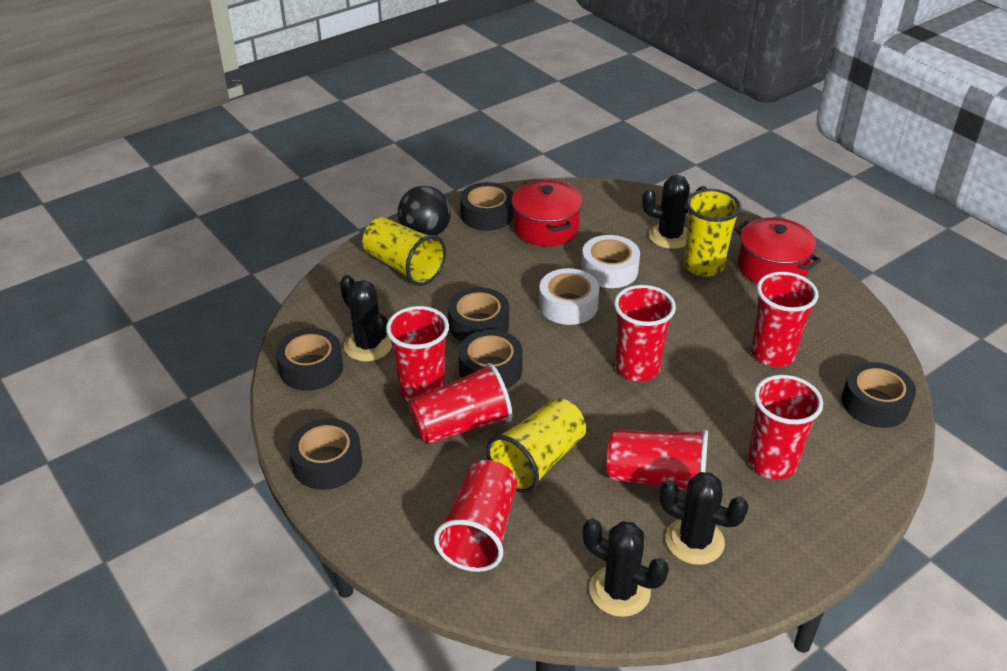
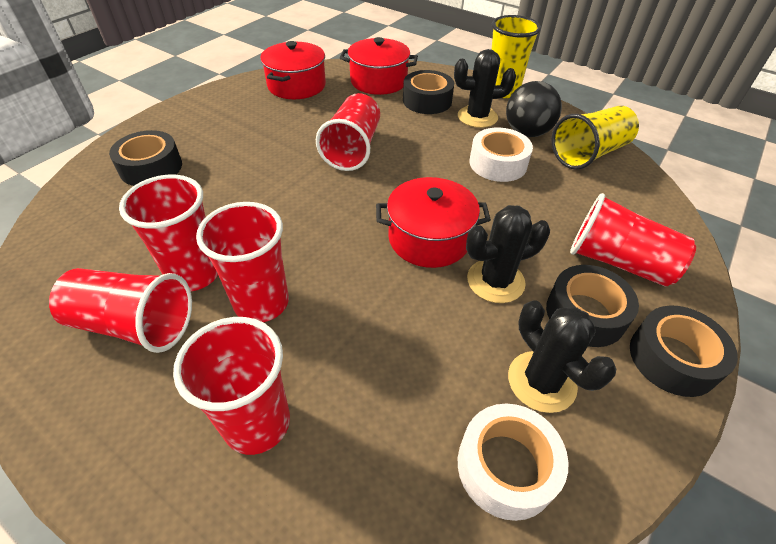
black cactus: 4 -> 3
black tape: 6 -> 4
red cup: 7 -> 6
red pot: 2 -> 3
yellow cup: 3 -> 2

